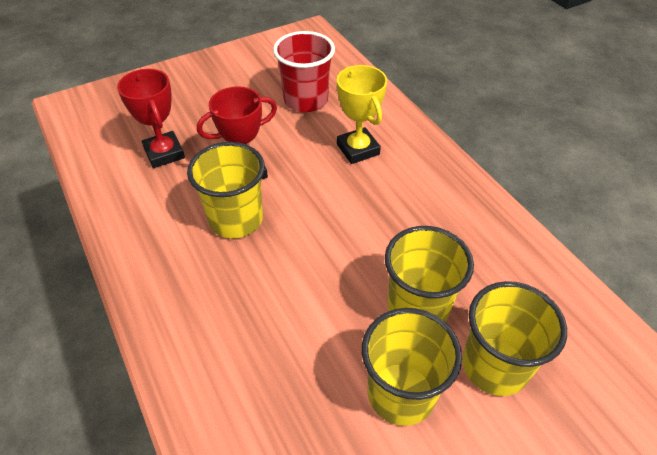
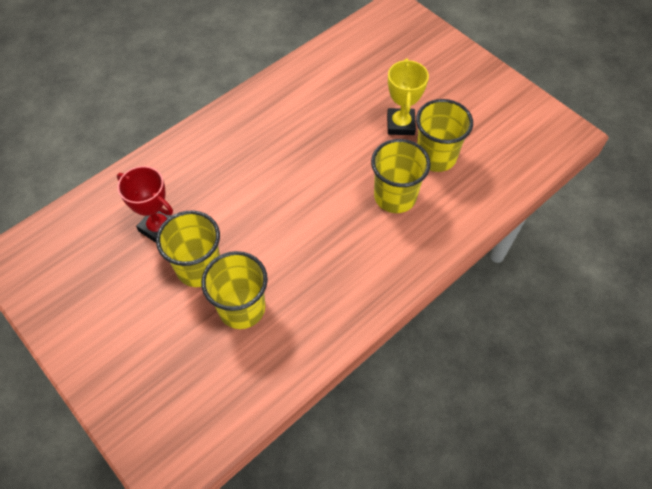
red cup: 1 -> 0
red trophy: 2 -> 1

